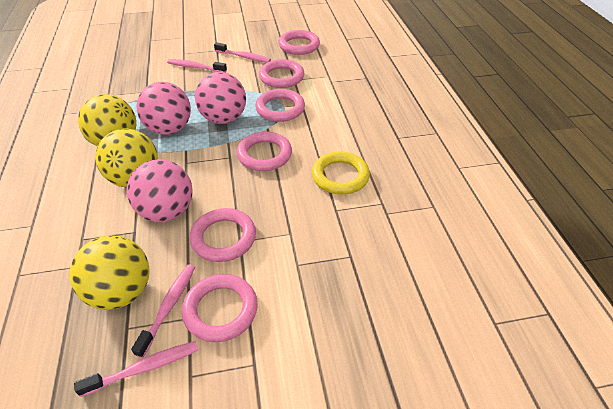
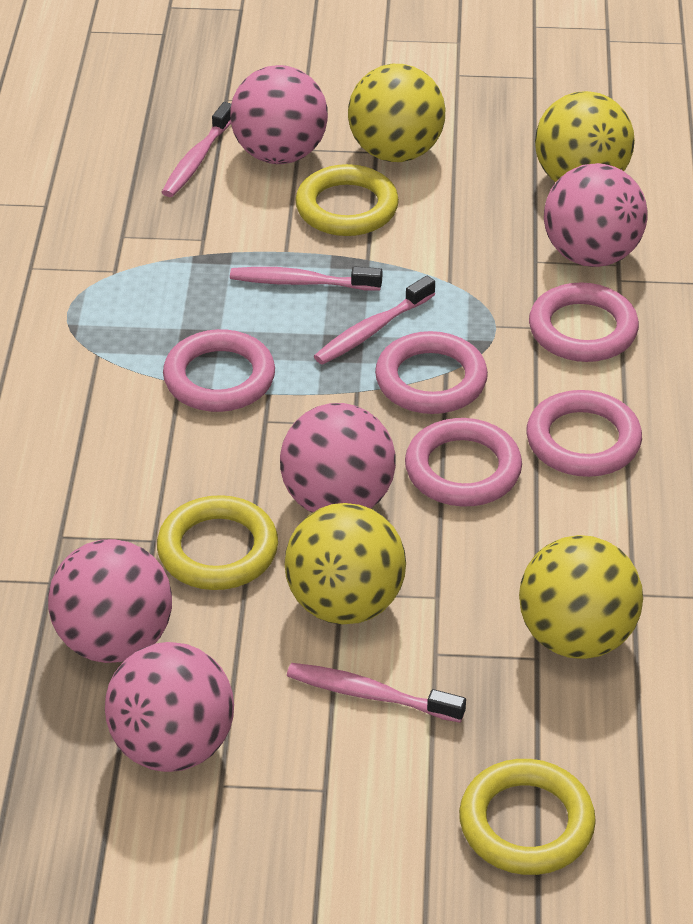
pink ball: 3 -> 5
pink ring: 6 -> 5
yellow ball: 3 -> 4
yellow ring: 1 -> 3

